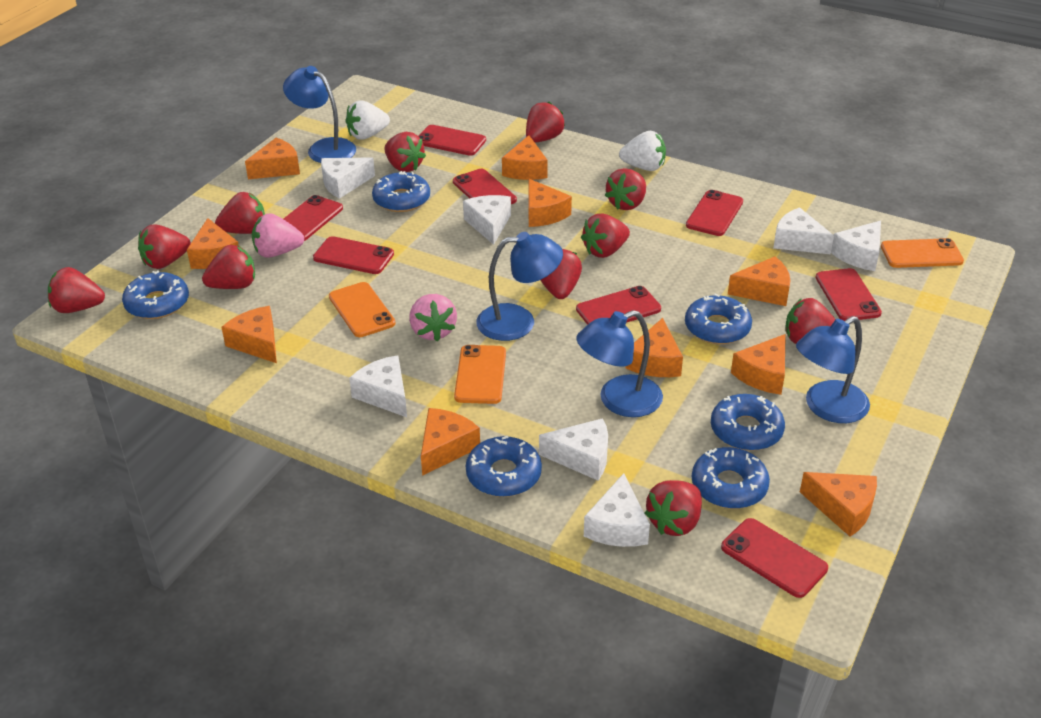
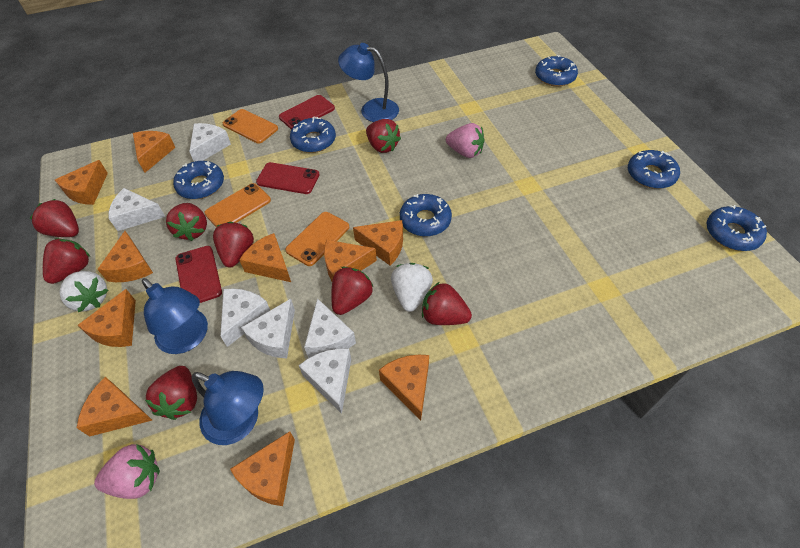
blue lamp: 4 -> 3
red phone: 8 -> 3
red strawberry: 11 -> 8
white cheese: 7 -> 6

